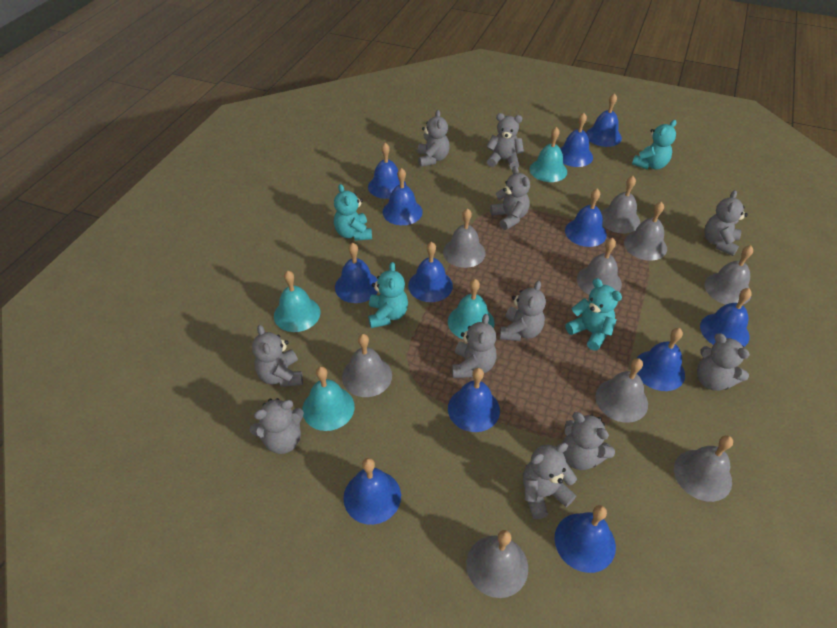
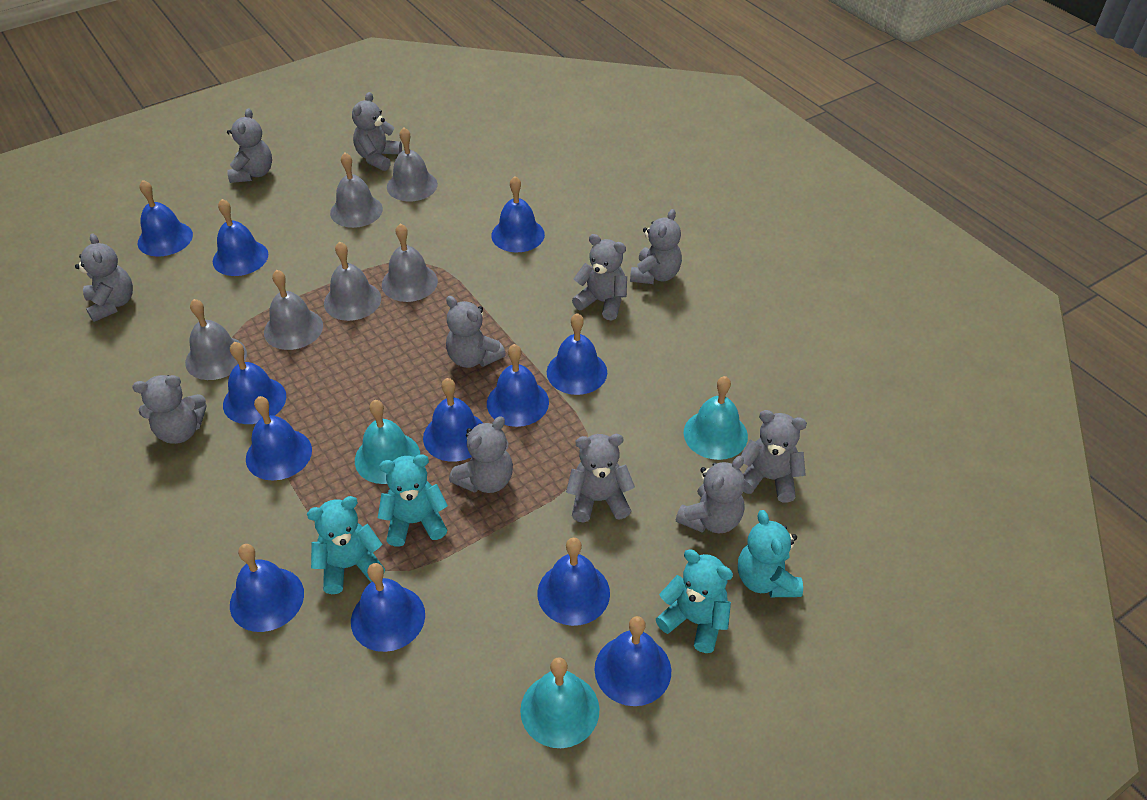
grey bell: 9 -> 6
turquoise bell: 4 -> 3

